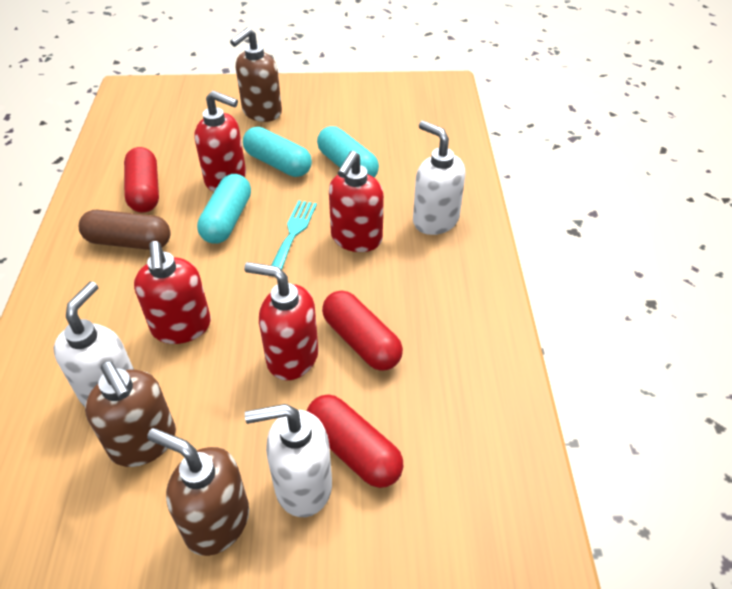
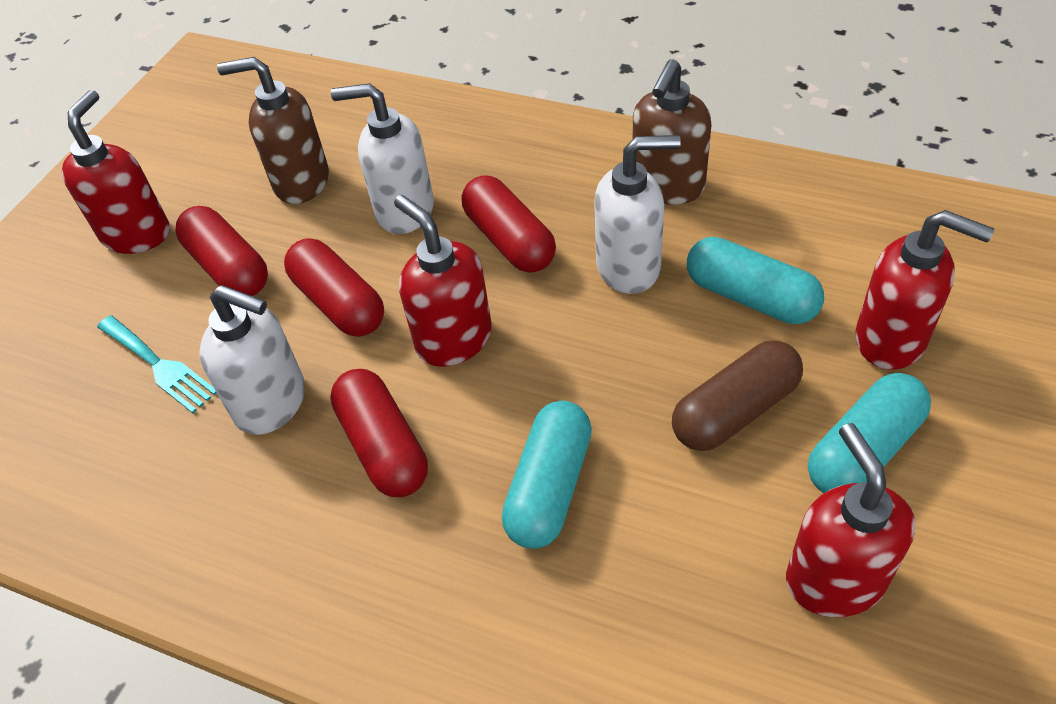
brown soap dispenser: 3 -> 2
red capsule: 3 -> 4

